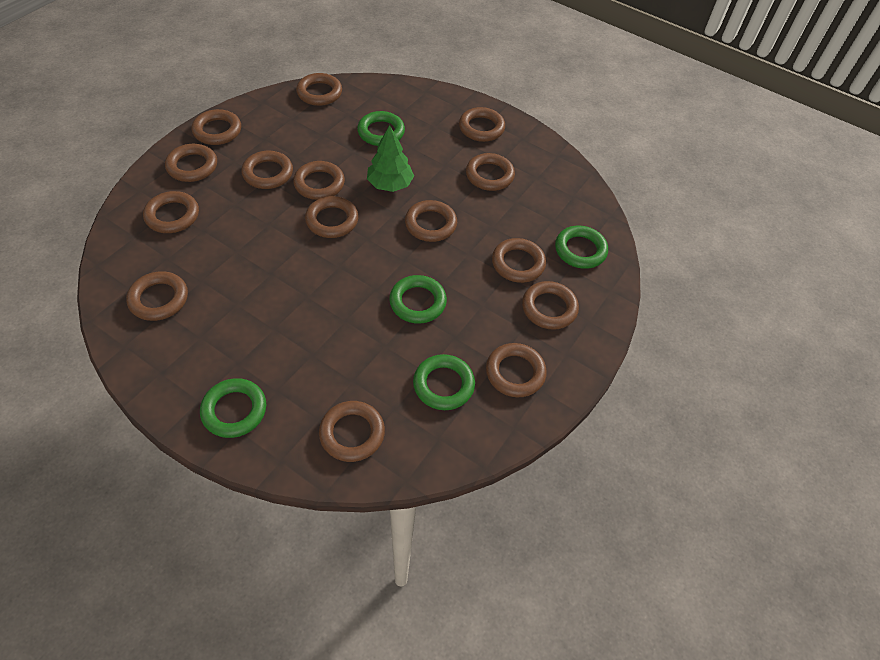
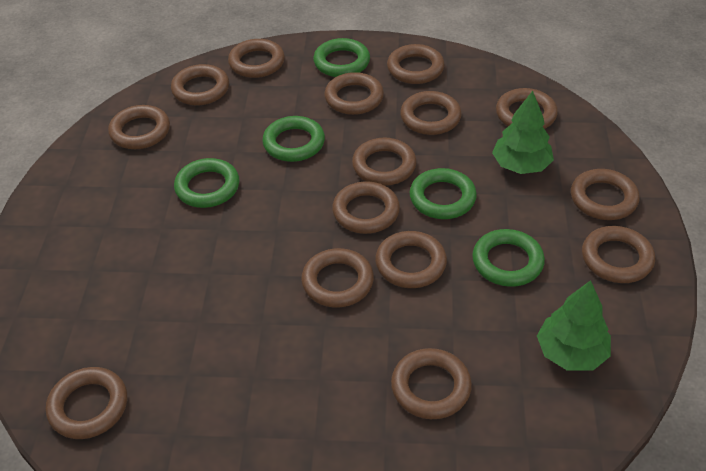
green tree: 1 -> 2

